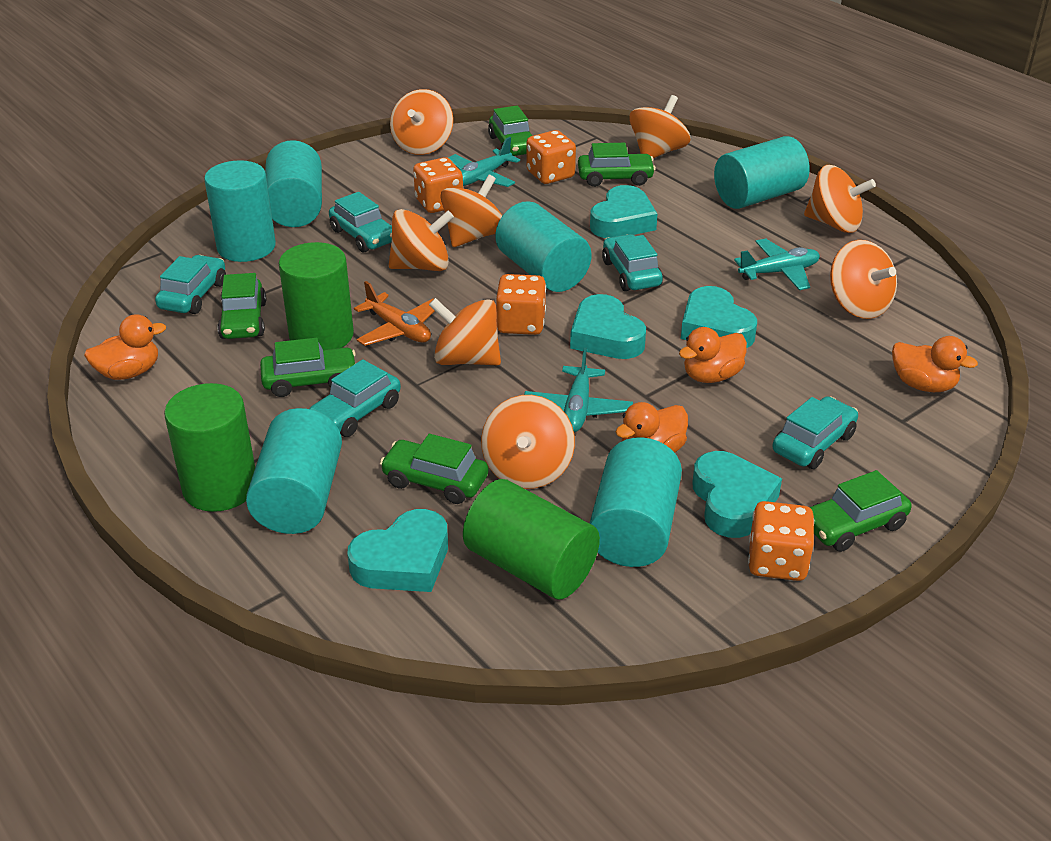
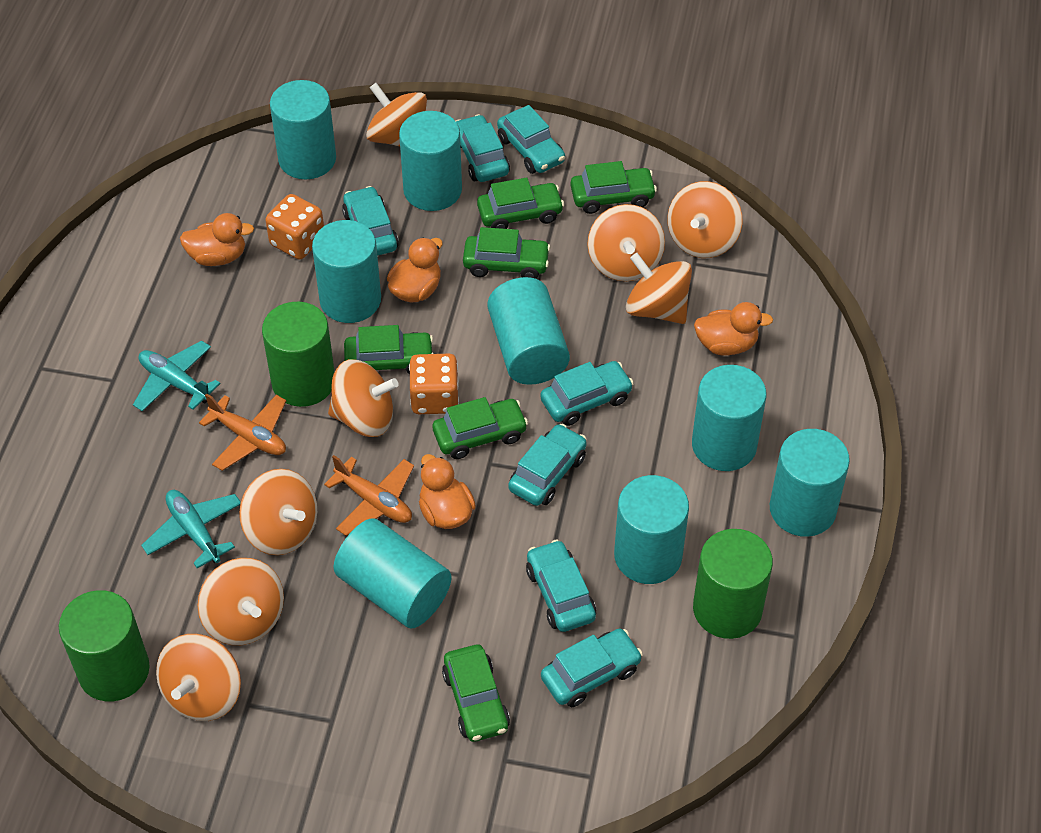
orange dice: 4 -> 2
orange plane: 1 -> 2
turquoise car: 5 -> 7
turquoise cylinder: 6 -> 8
turquoise heart: 5 -> 0
turquoise plane: 3 -> 2

